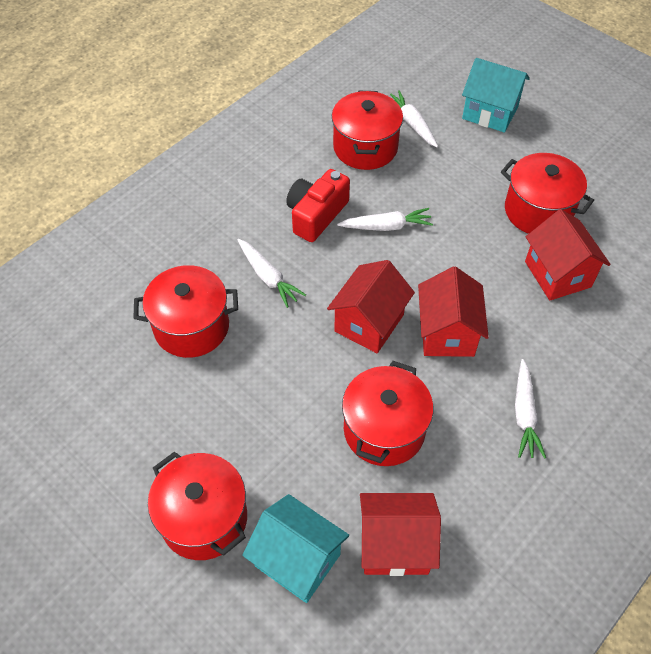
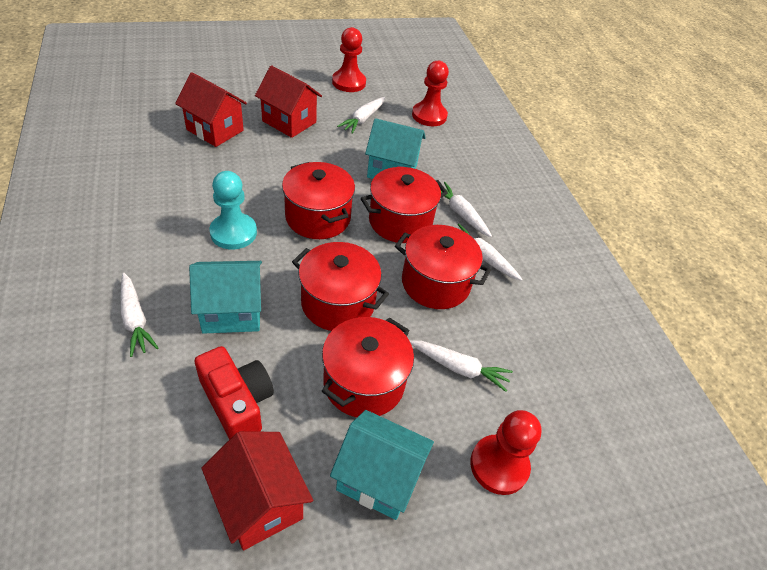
red house: 4 -> 3
red pawn: 0 -> 3
turquoise house: 2 -> 3
turquoise pawn: 0 -> 1
white carrot: 4 -> 5

